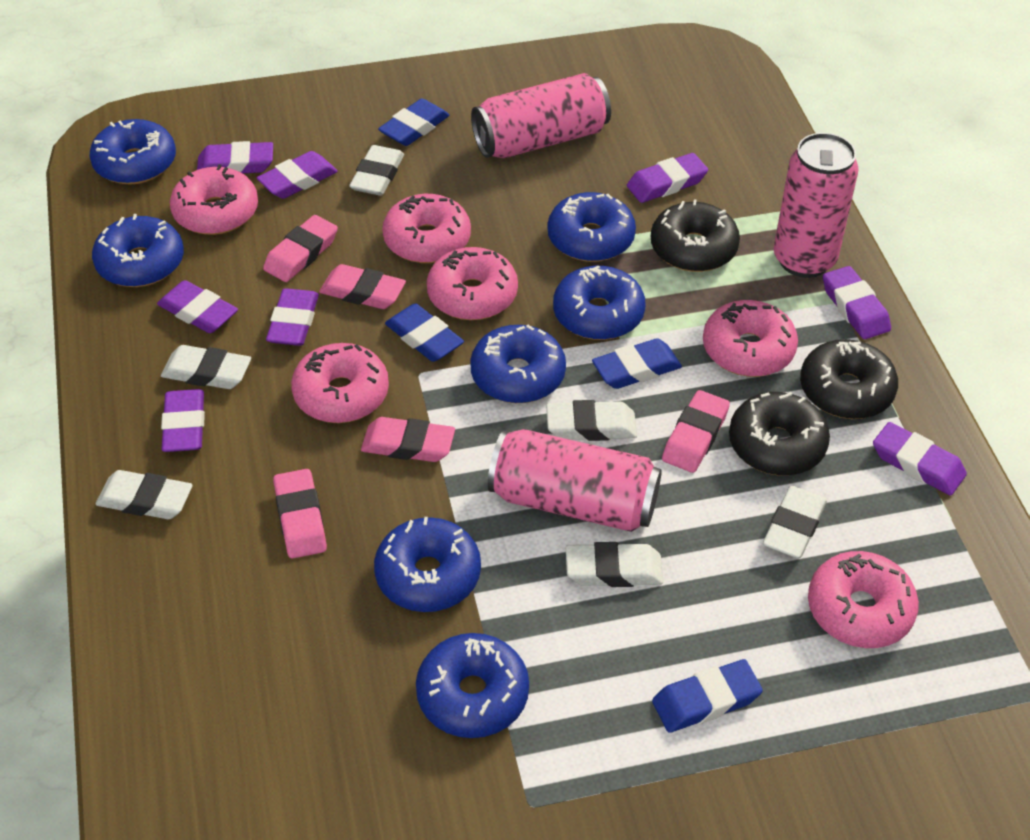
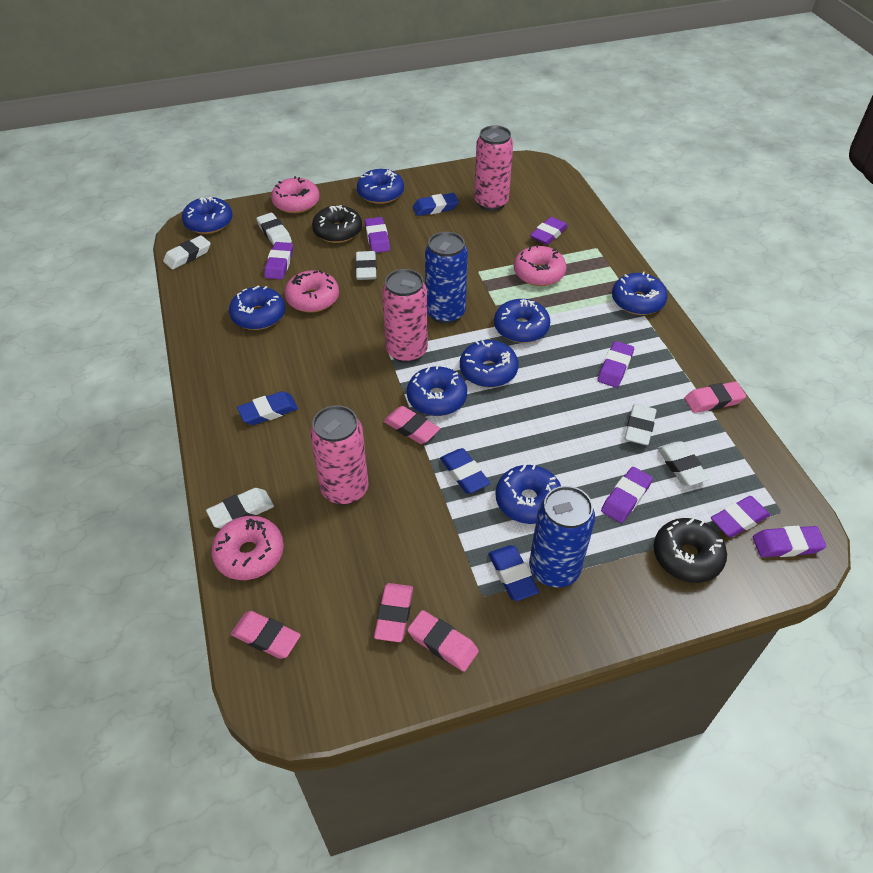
black donut: 3 -> 2
blue can: 0 -> 2
blue donut: 7 -> 8
pink donut: 6 -> 4
purple eraser: 8 -> 7

